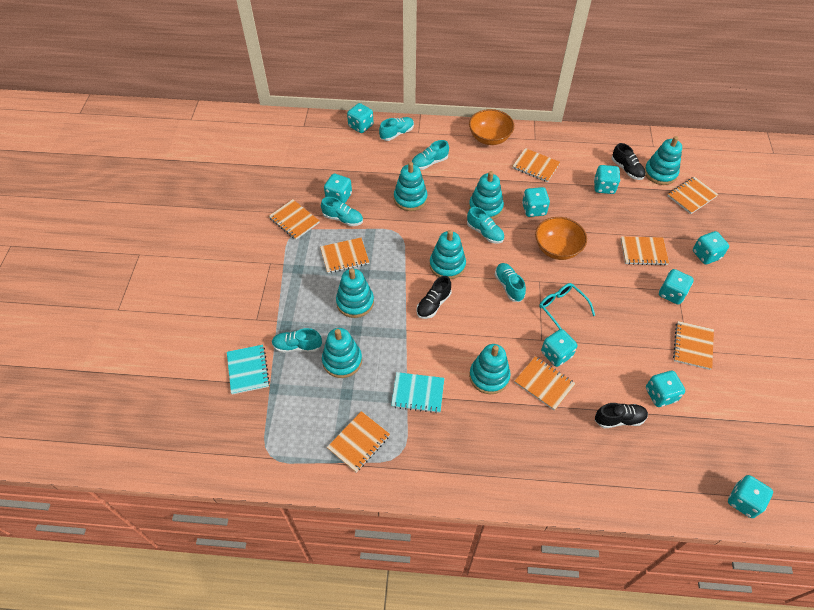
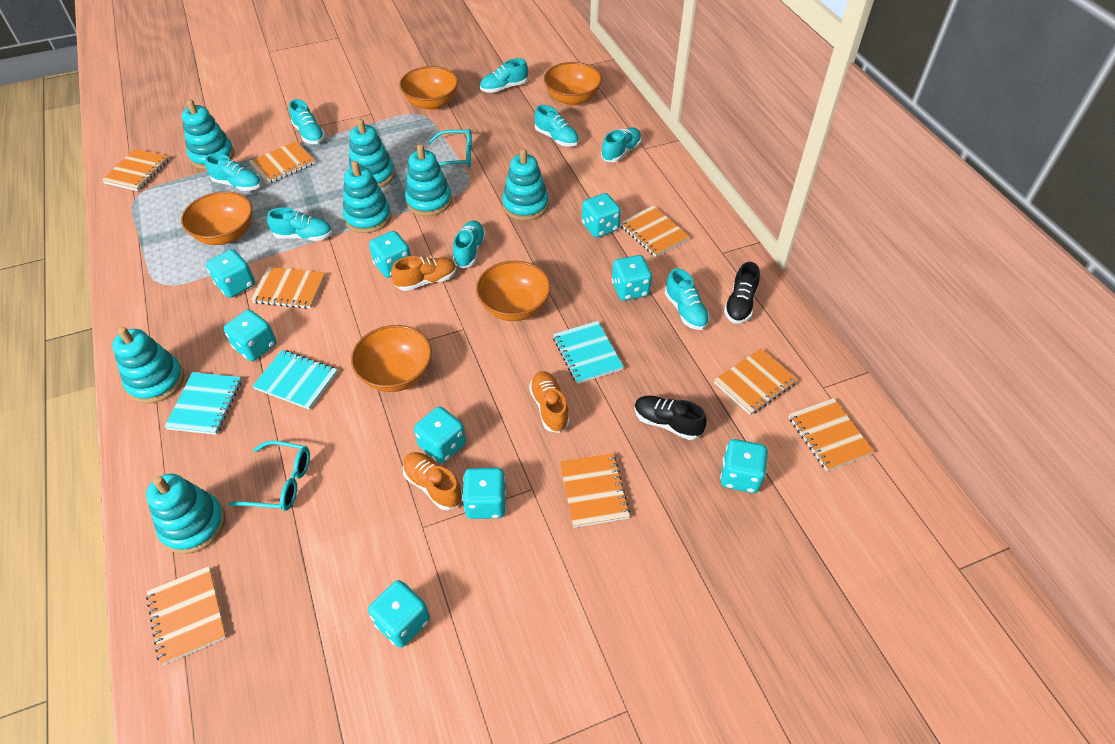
black shoe: 3 -> 2
orange bowl: 2 -> 5
orange shoe: 0 -> 3
turquoise glasses: 1 -> 2
turquoise notebook: 2 -> 3
turquoise shoe: 6 -> 8

